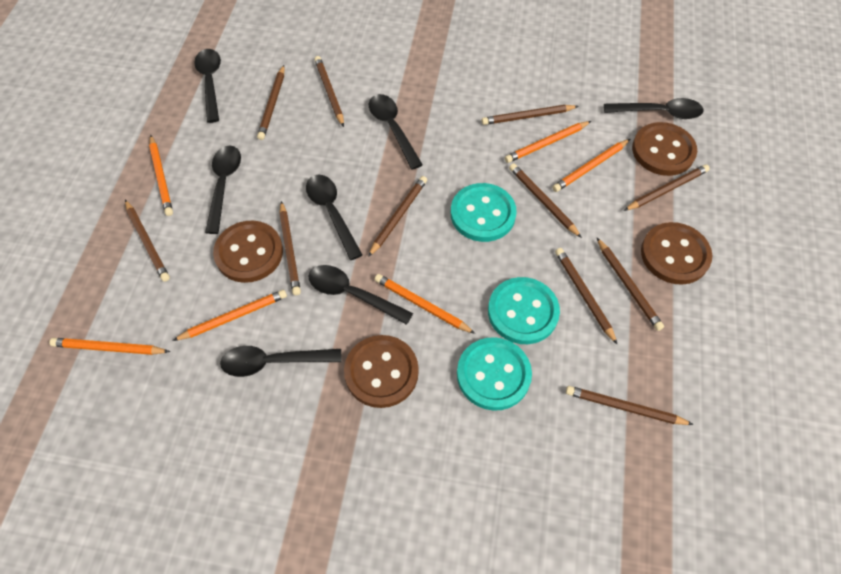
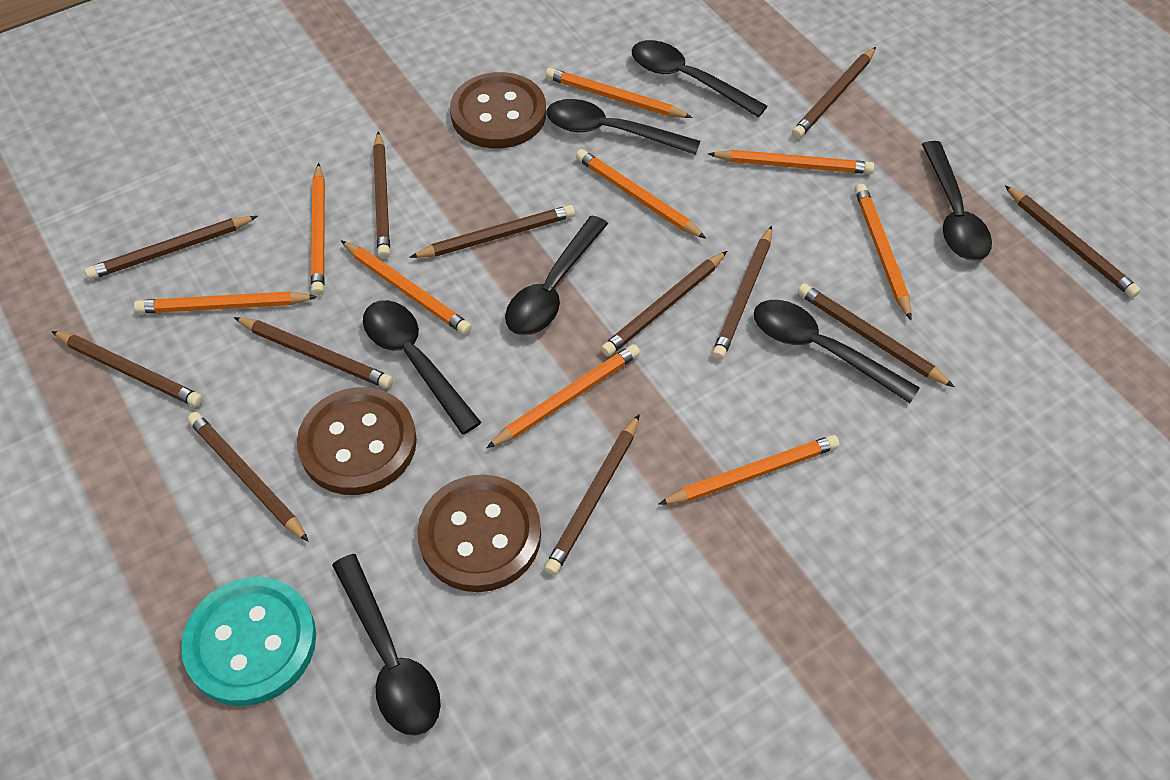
brown button: 4 -> 3
brown pencil: 11 -> 12
orange pencil: 6 -> 9
turquoise button: 3 -> 1

